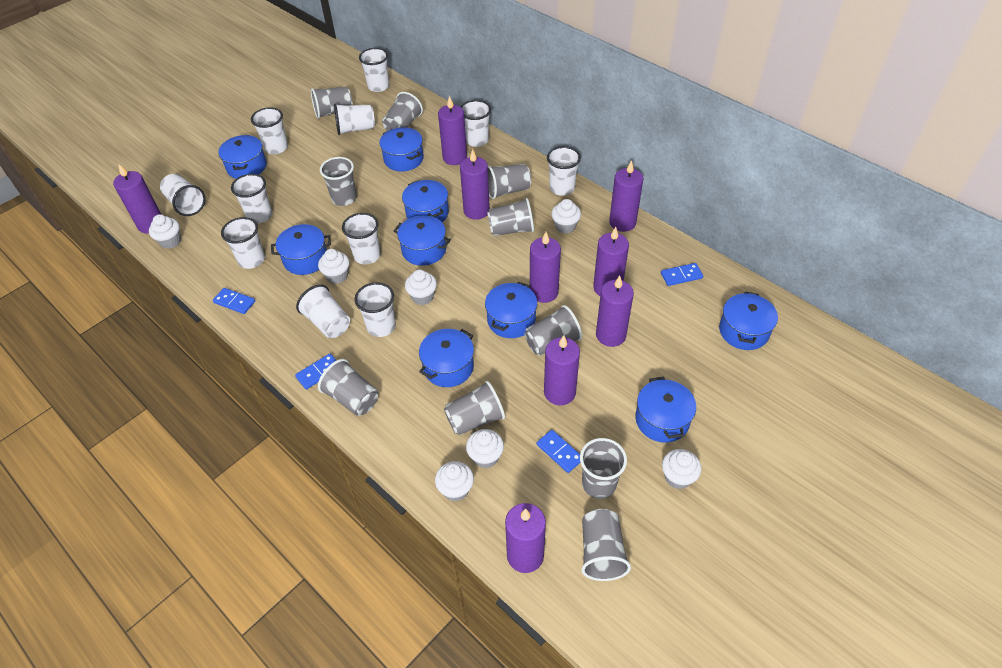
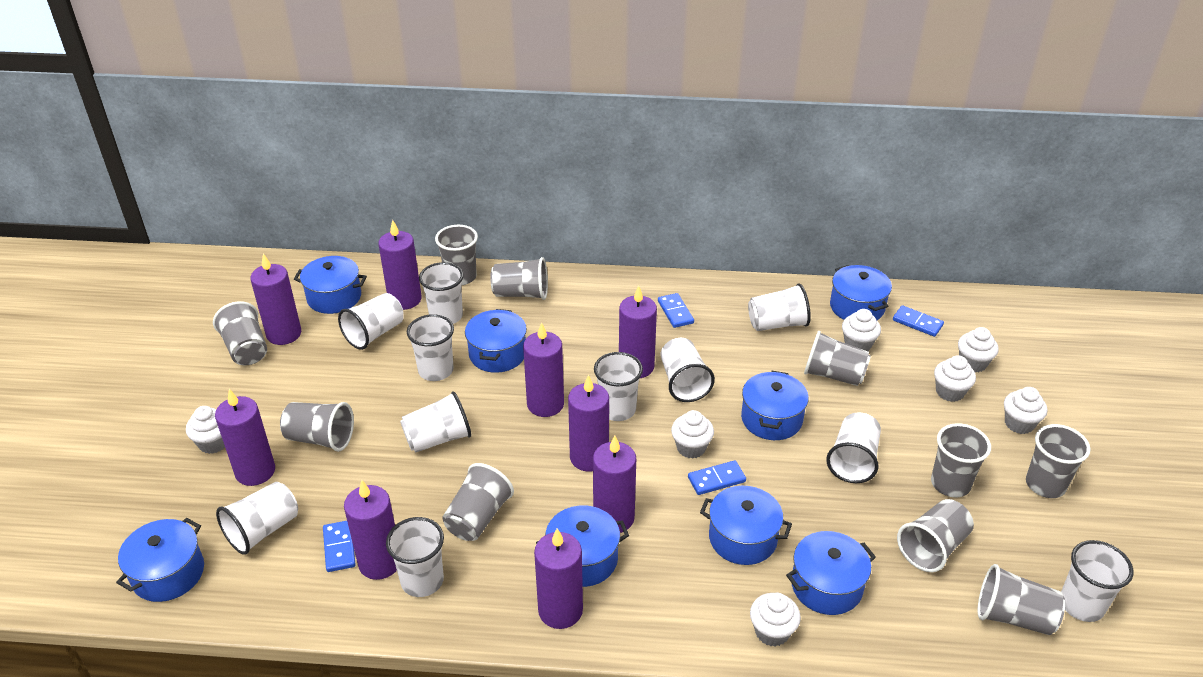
blue pot: 9 -> 8

